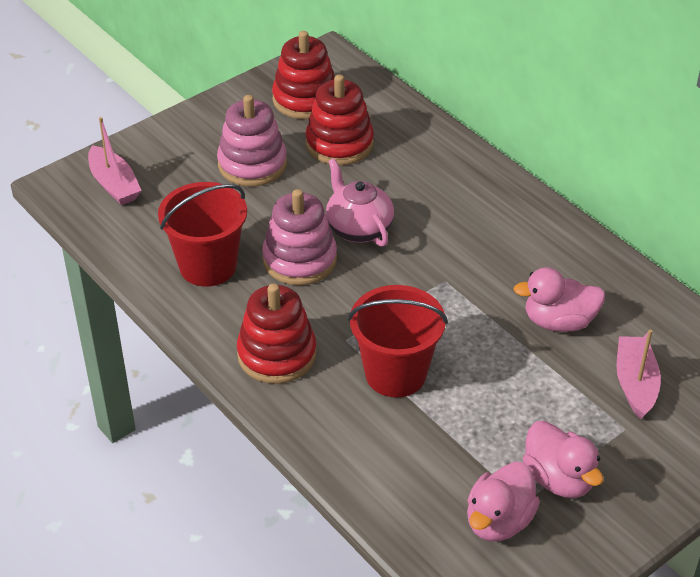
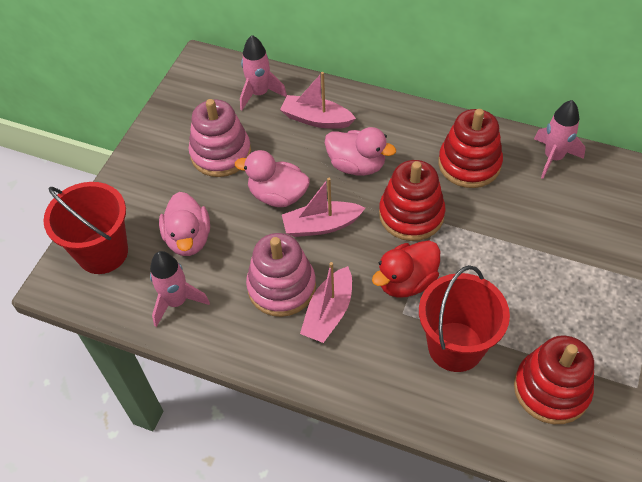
pink boat: 2 -> 3
pink rocket: 0 -> 3
pink teapot: 1 -> 0
red duck: 0 -> 1

